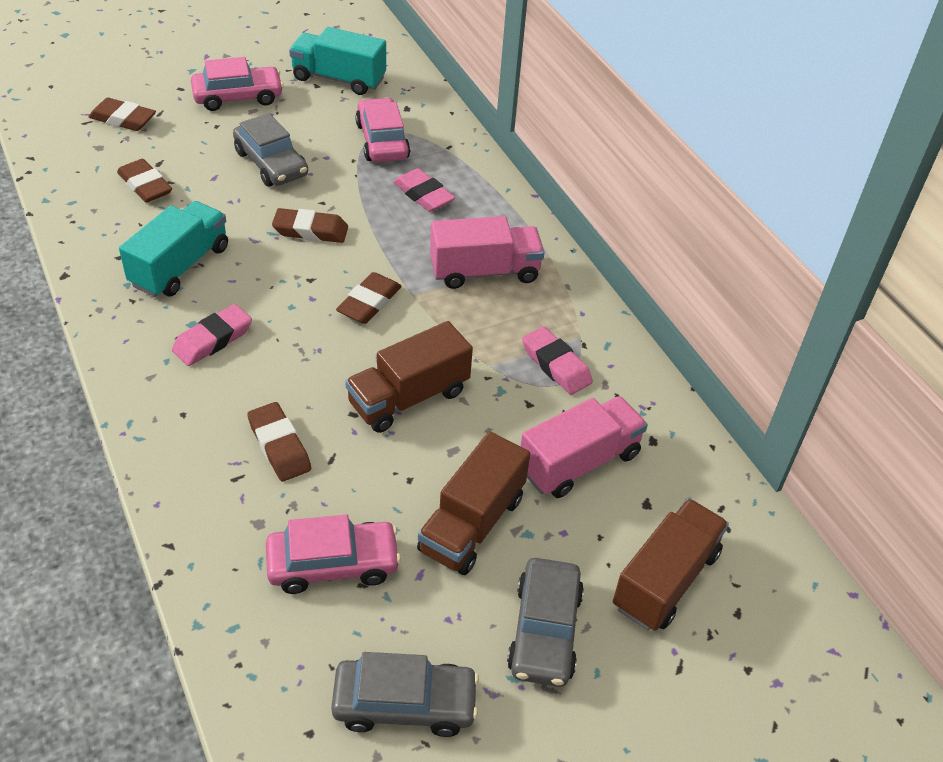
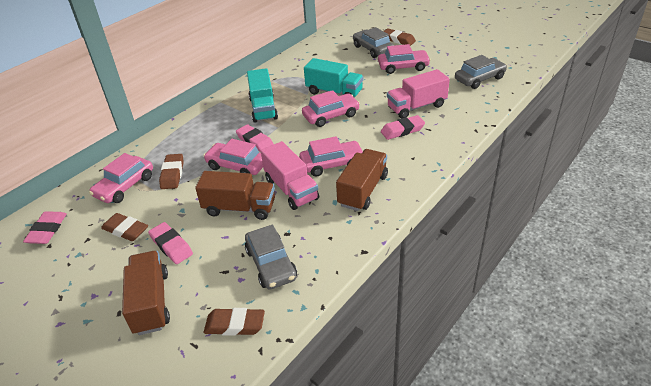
brown eraser: 5 -> 4
pink car: 3 -> 5
pink eraser: 3 -> 4

